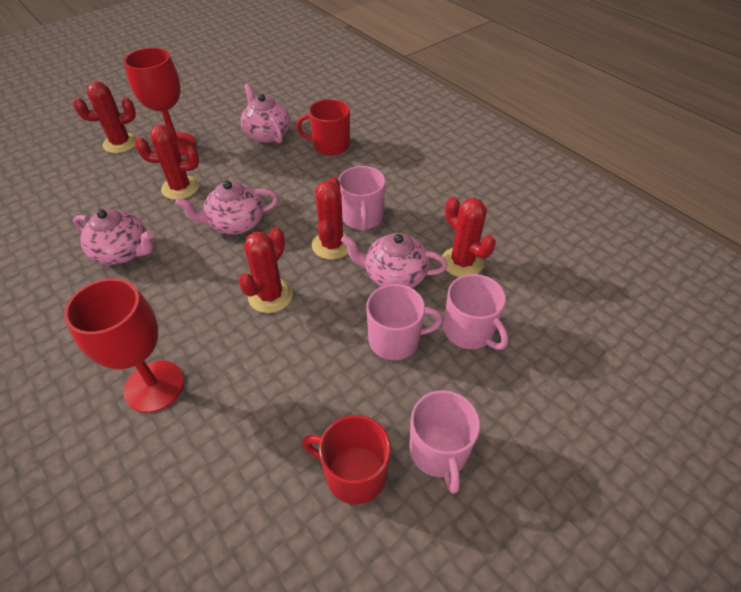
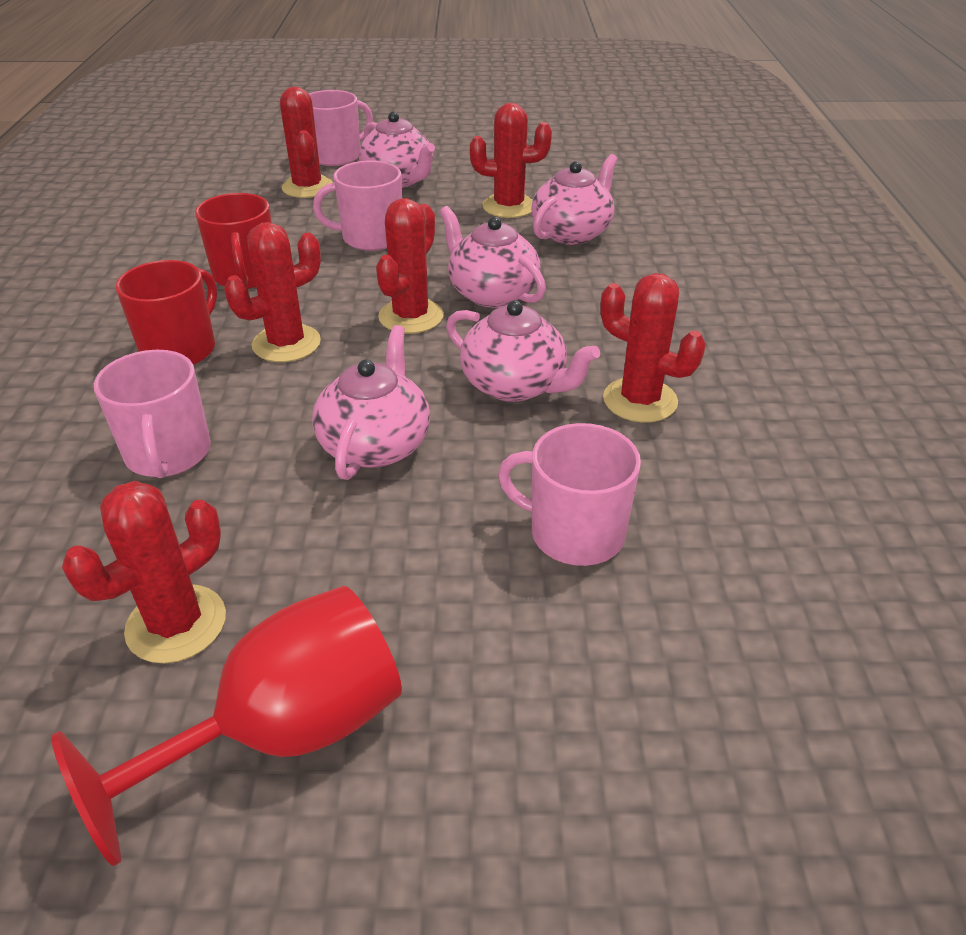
pink teapot: 4 -> 5
red cactus: 5 -> 6
red goblet: 2 -> 1

